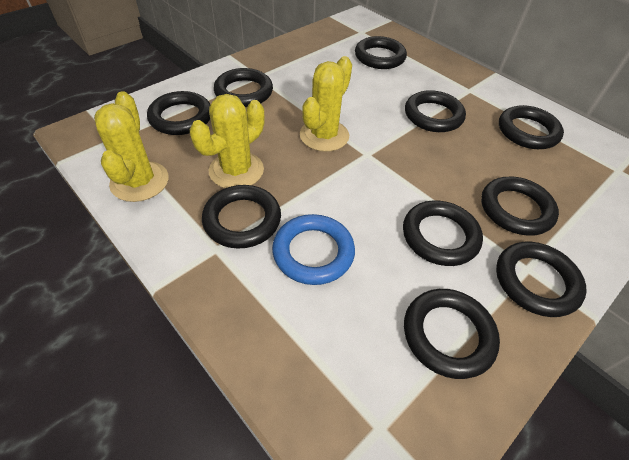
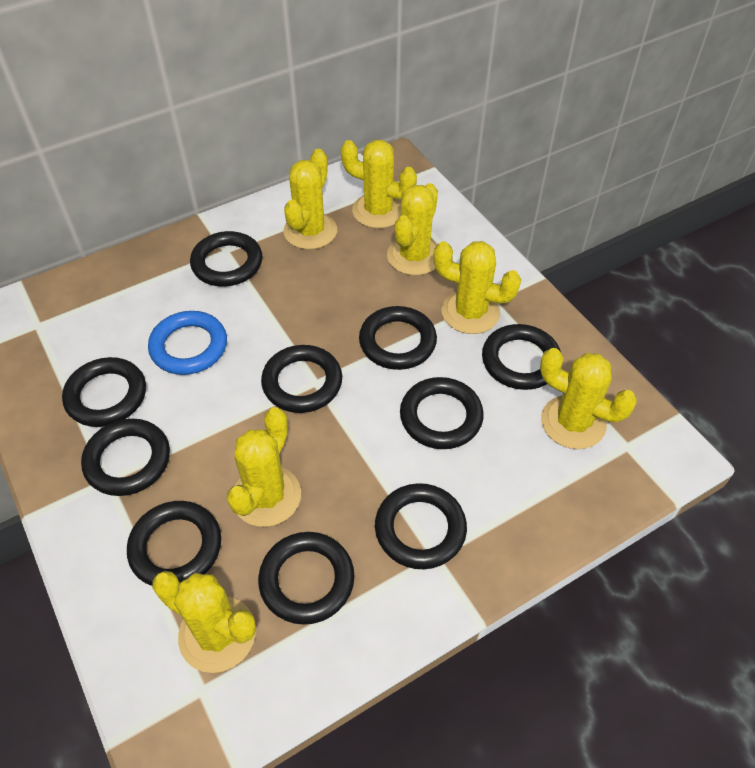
yellow cactus: 3 -> 7

